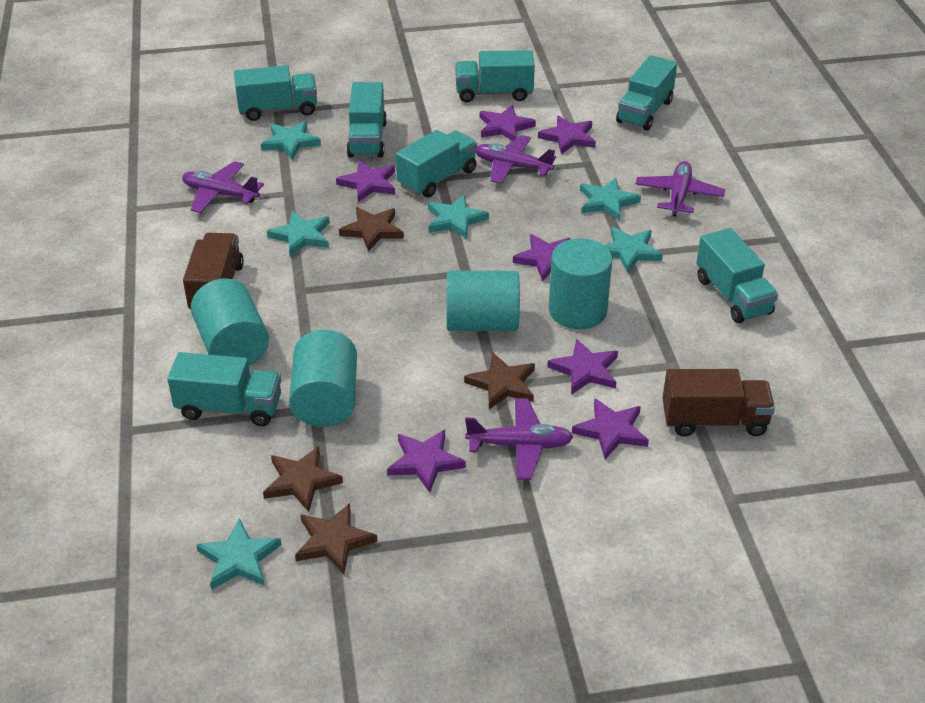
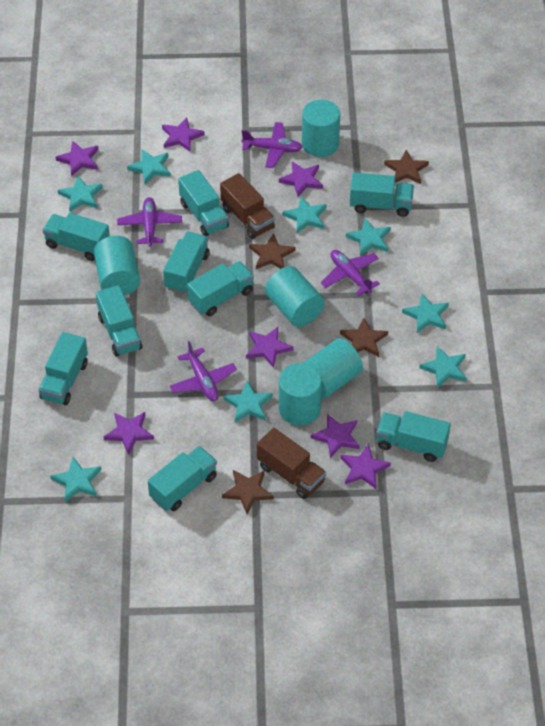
turquoise cylinder: 4 -> 5
turquoise star: 6 -> 8
turquoise truck: 7 -> 9

